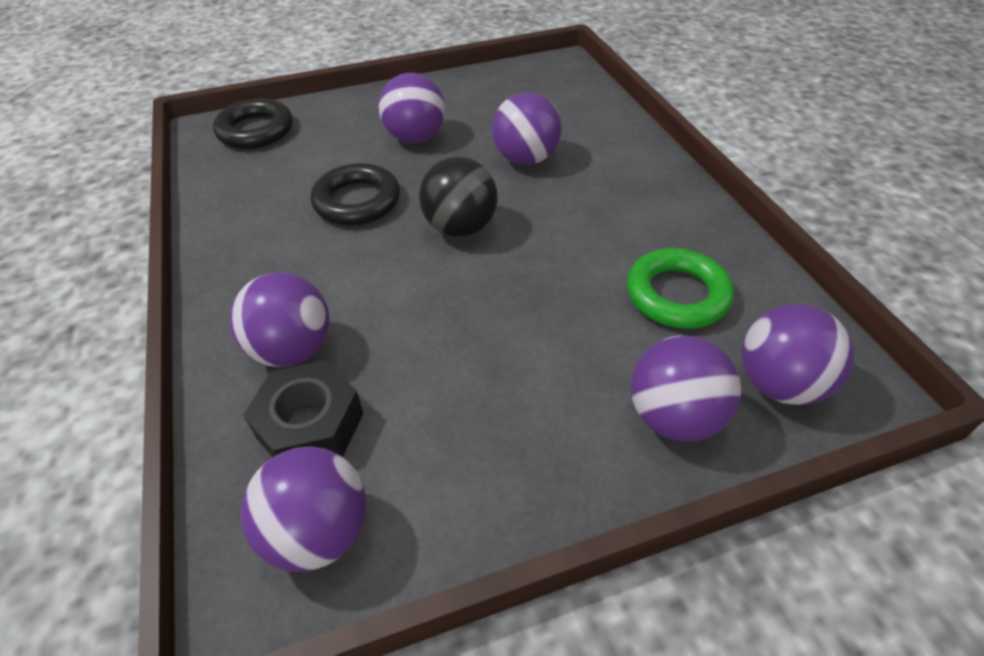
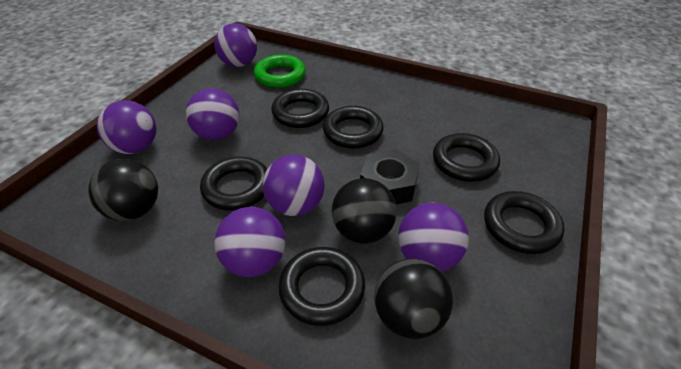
black ball: 1 -> 3
black ring: 2 -> 6

